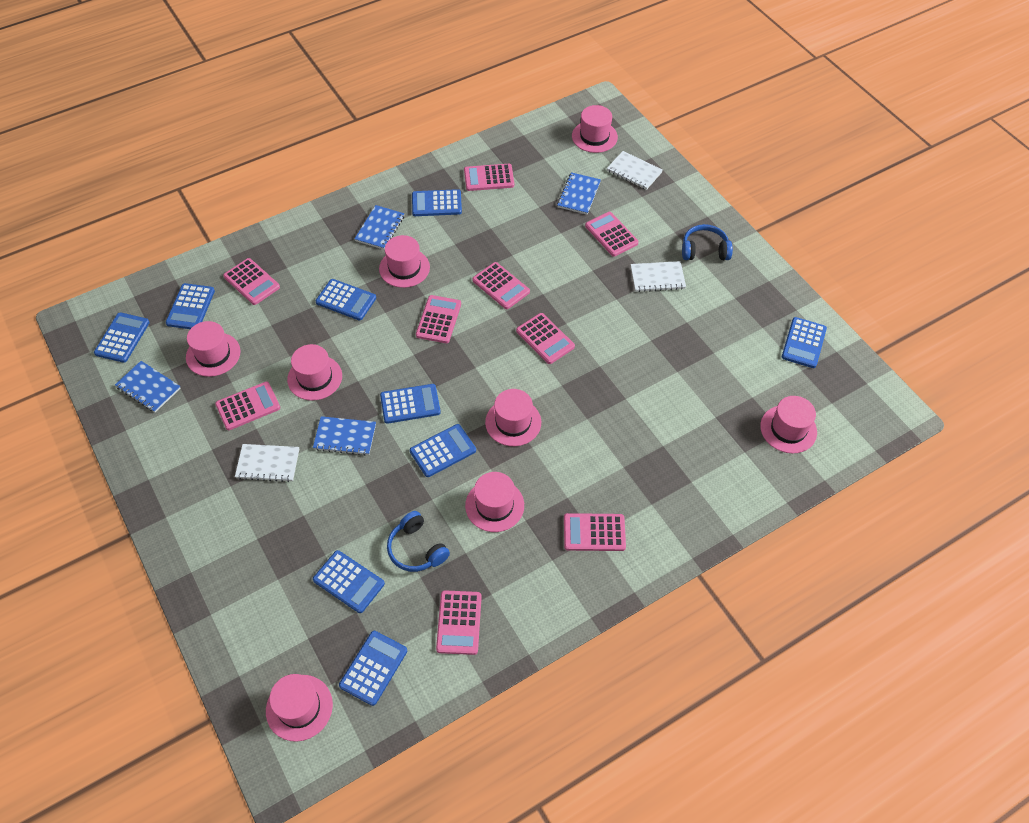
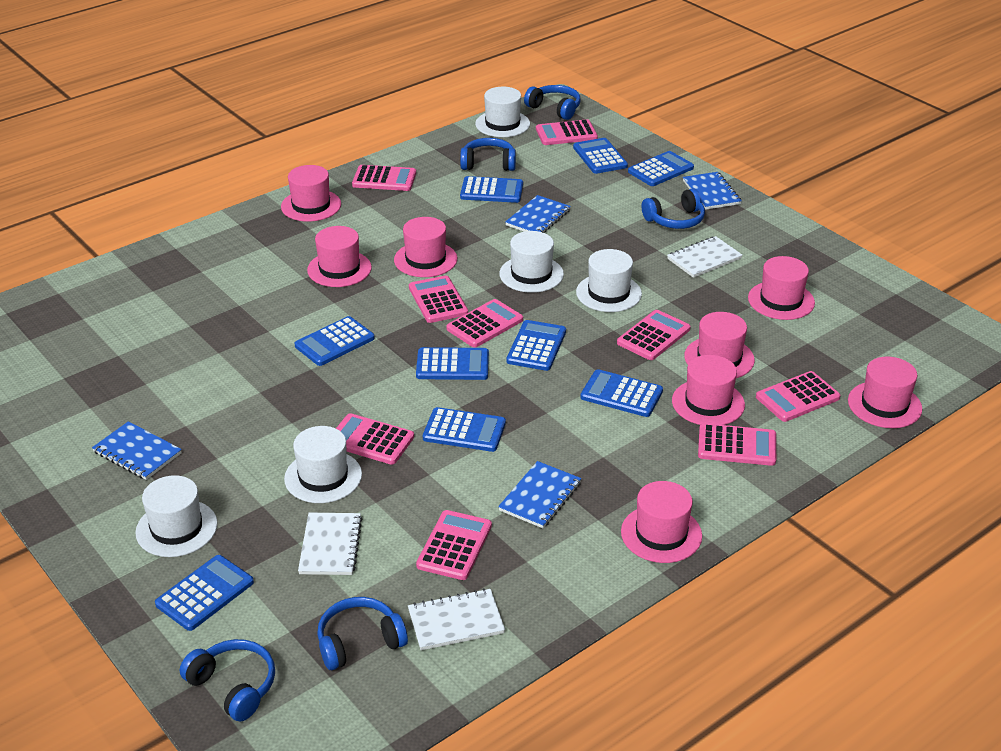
blue headphones: 2 -> 5
white hat: 0 -> 5

